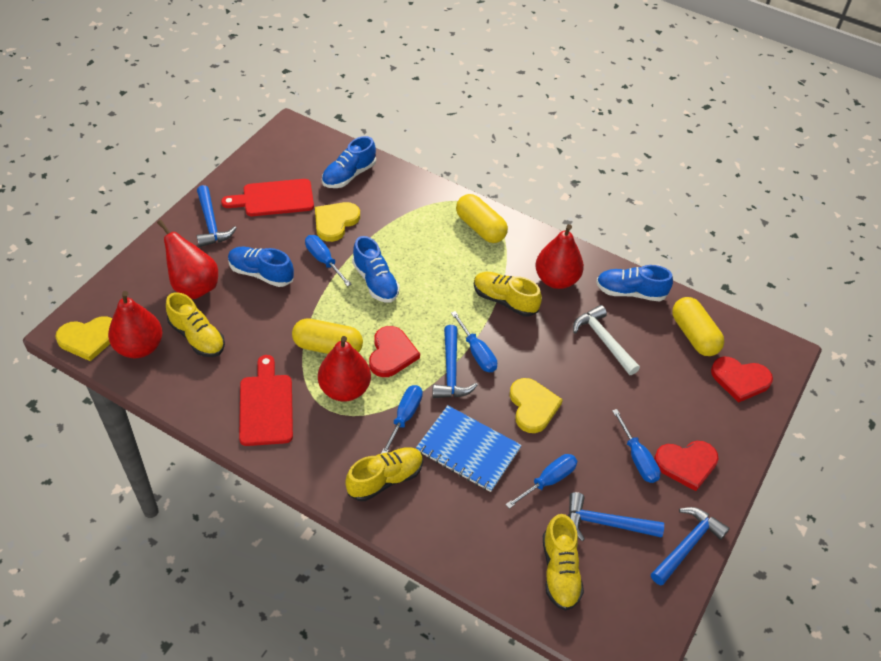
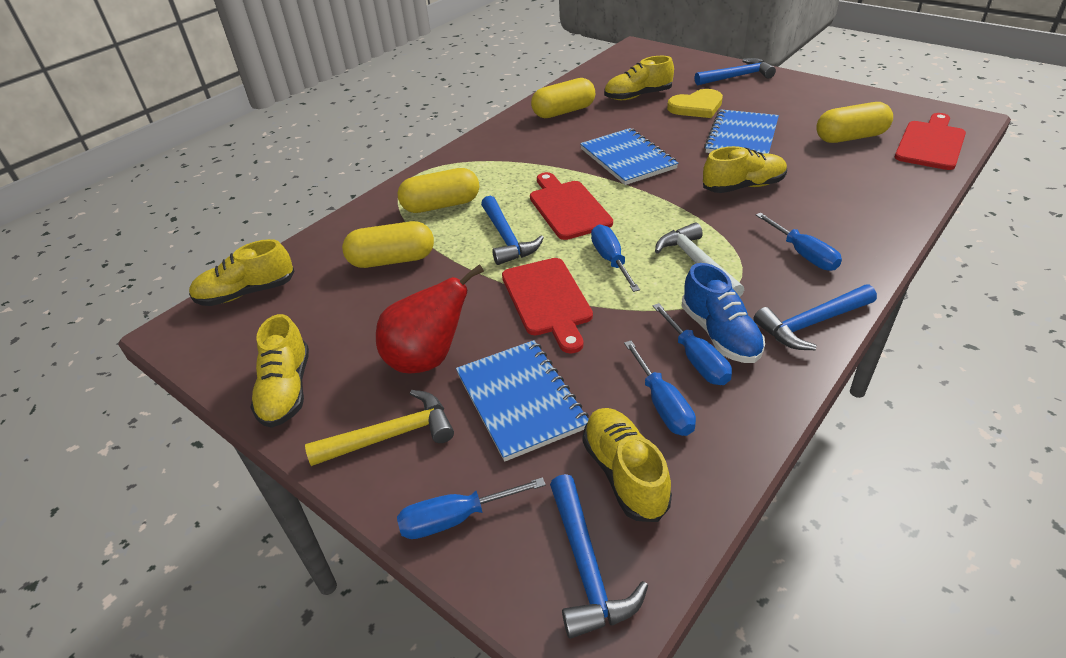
blue notebook: 1 -> 3
blue shoe: 4 -> 1
red cutting board: 2 -> 3
red heart: 3 -> 0
red pear: 4 -> 1
yellow capsule: 3 -> 4
yellow hammer: 0 -> 1
yellow heart: 3 -> 1
yellow shoe: 4 -> 5

